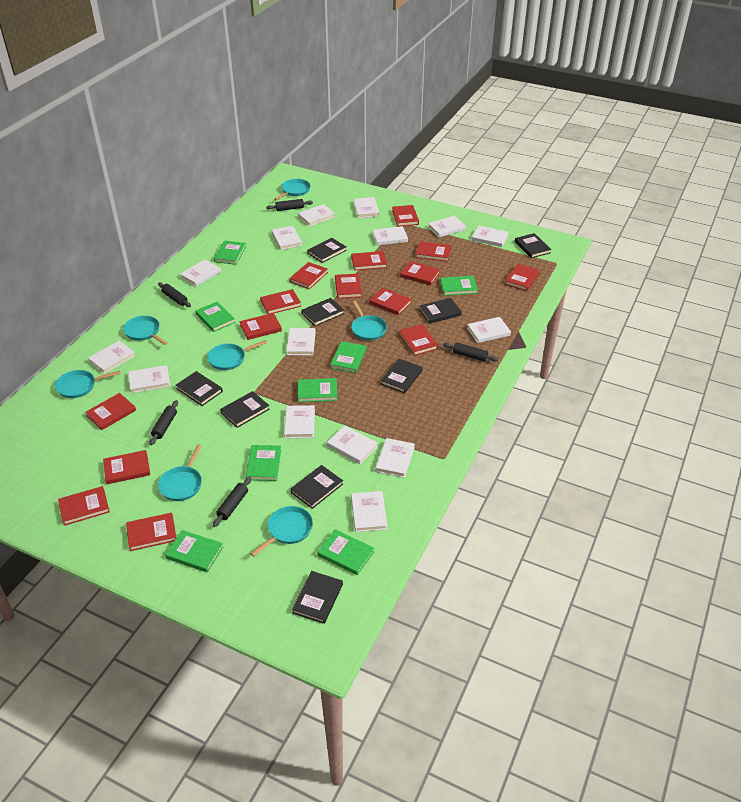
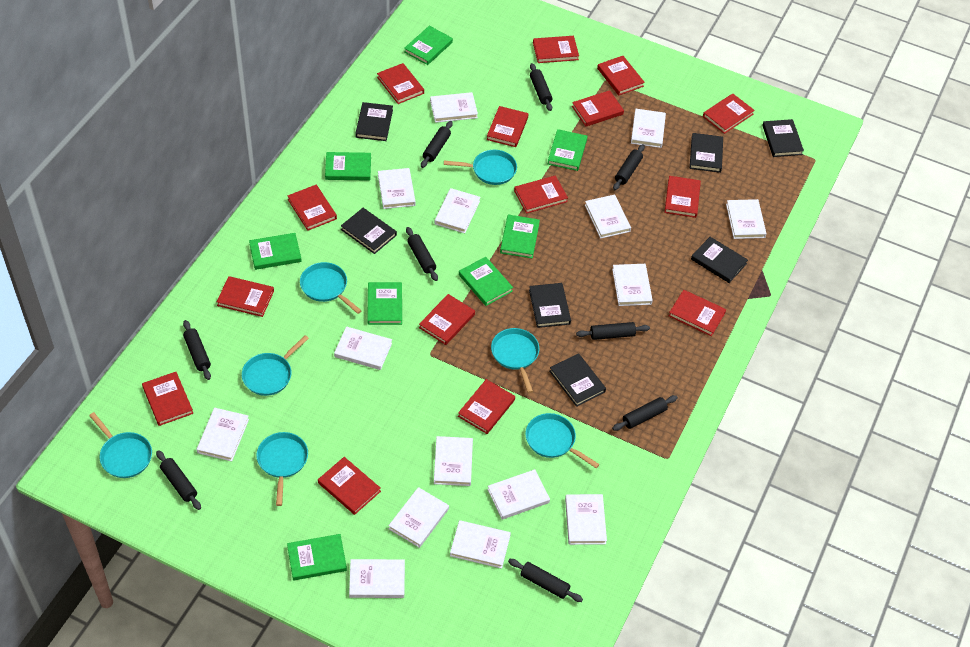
black book: 9 -> 7
black rolling pin: 5 -> 9

